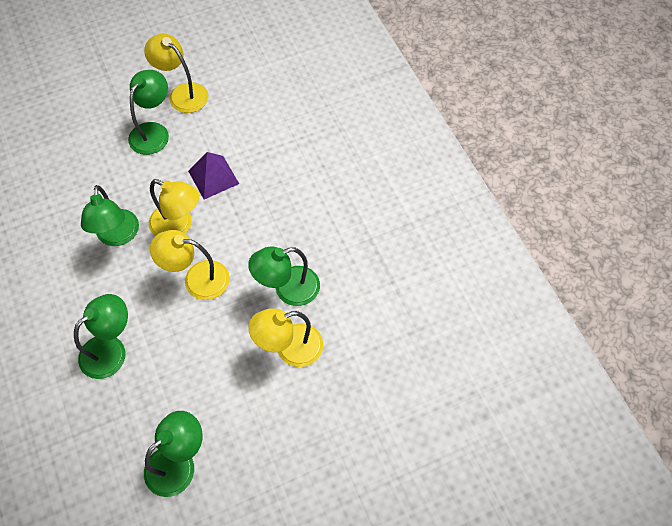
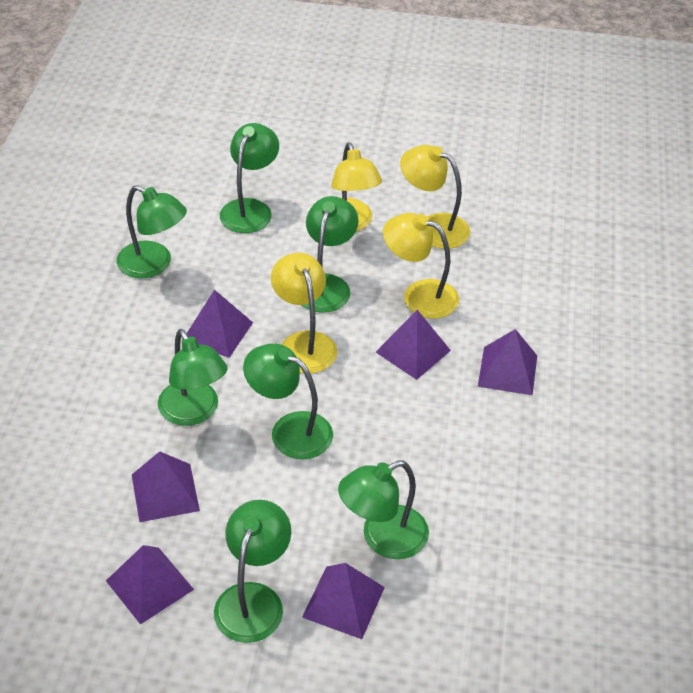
green lamp: 5 -> 7
purple pyramid: 1 -> 6

